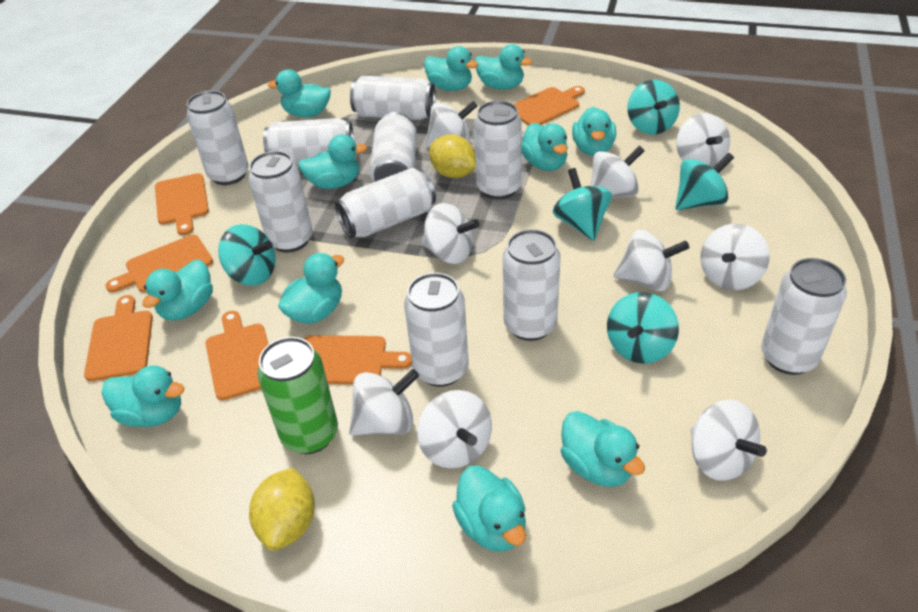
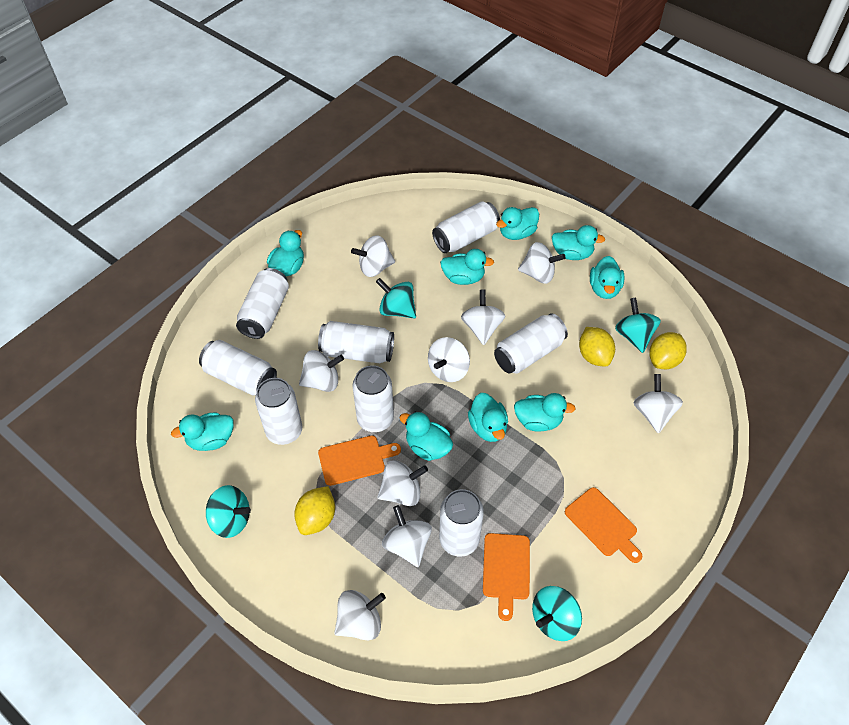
green can: 1 -> 0
orange cutting board: 6 -> 3
turquoise duck: 11 -> 9
turquoise spinning top: 5 -> 4
white can: 10 -> 8
yellow lemon: 2 -> 3

